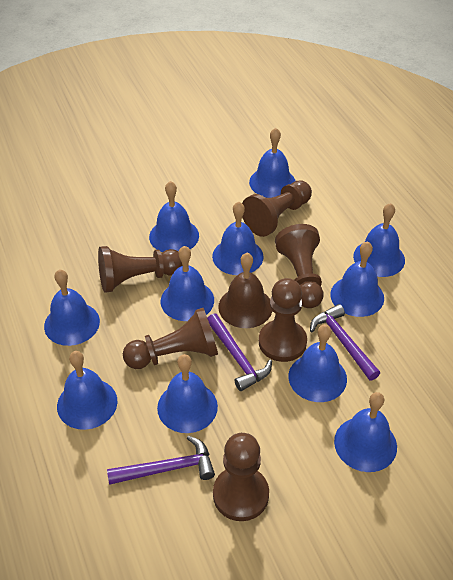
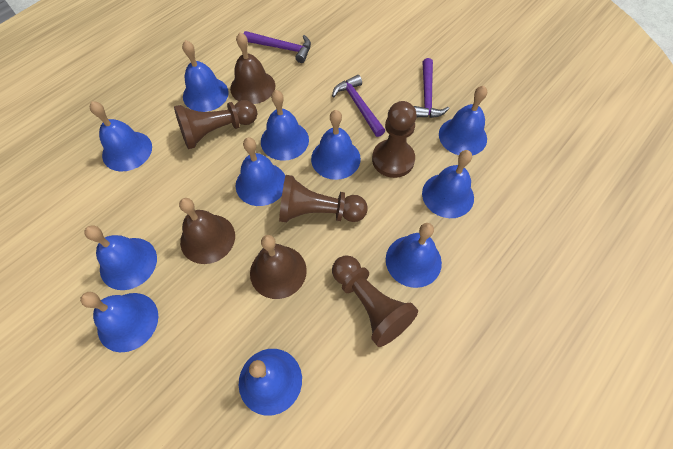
brown bell: 1 -> 3
brown pawn: 6 -> 4

